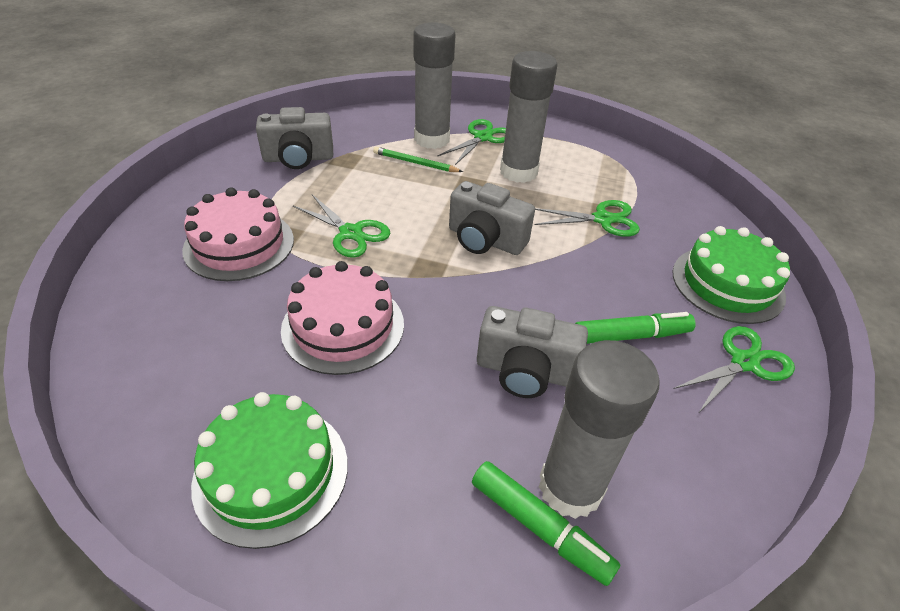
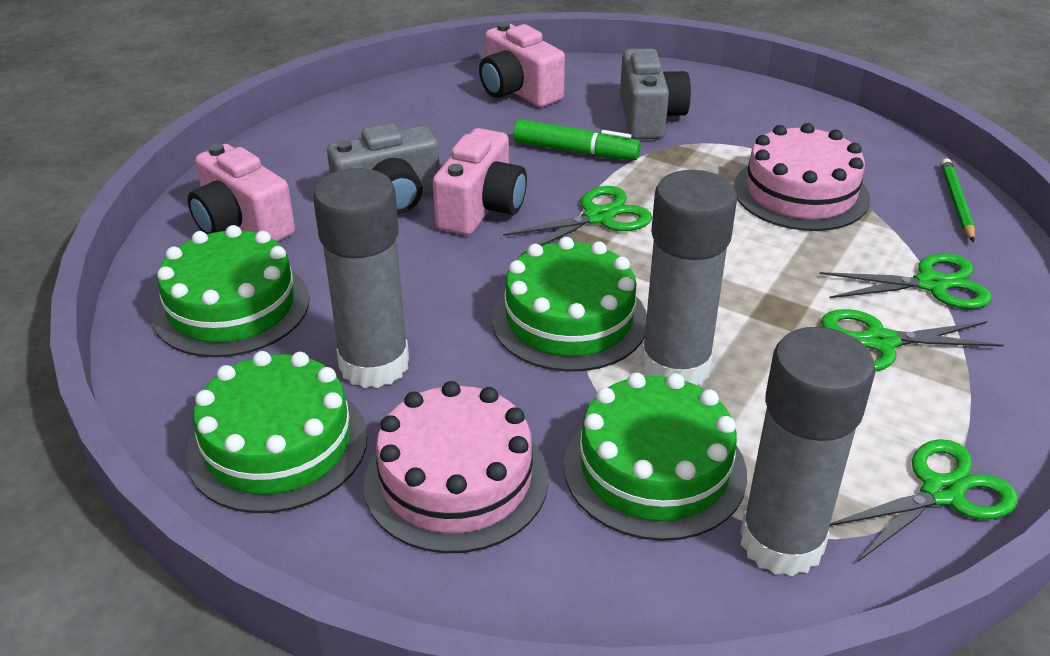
green cake: 2 -> 4
green marker: 2 -> 1
grey camera: 3 -> 2
pink camera: 0 -> 3

